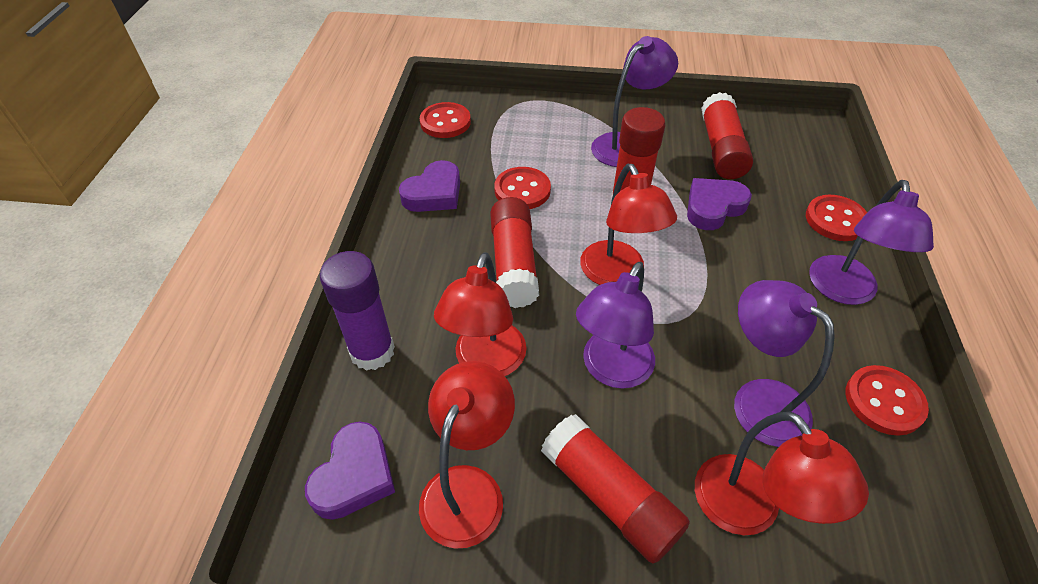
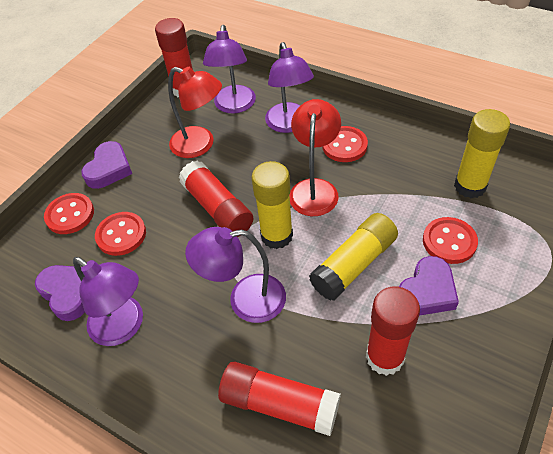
purple glue stick: 1 -> 0
red lamp: 4 -> 2
yellow glue stick: 0 -> 3

